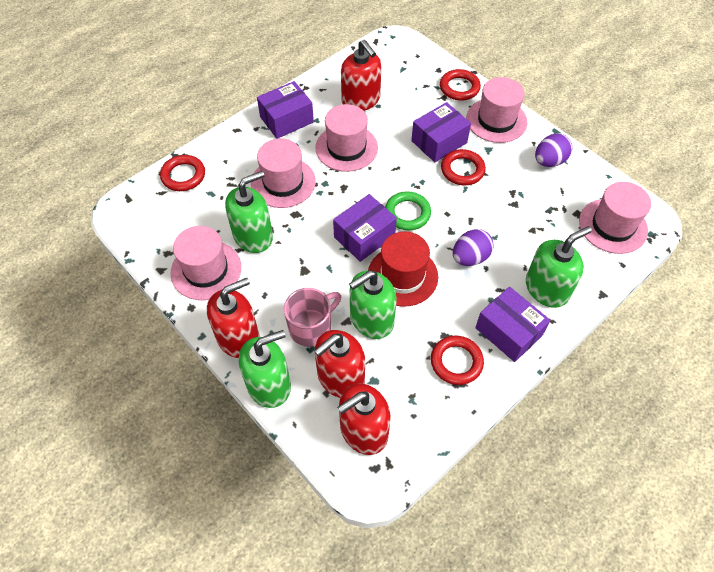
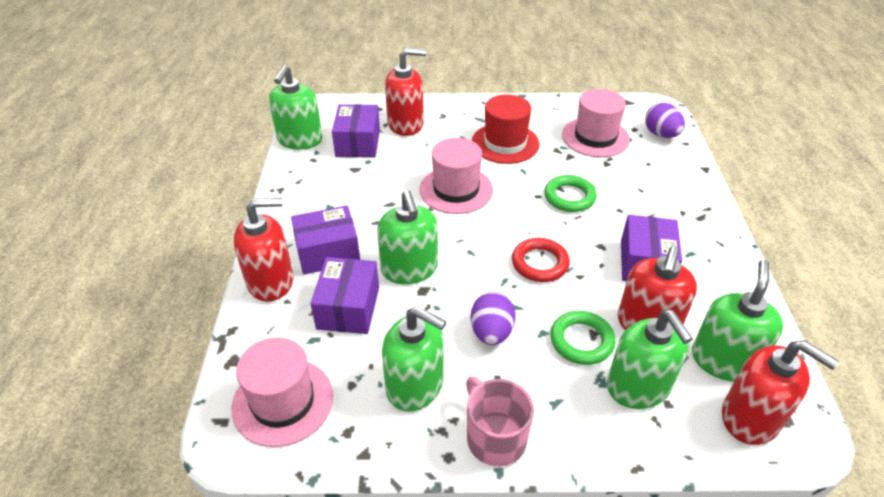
green ring: 1 -> 2
green soap dispenser: 4 -> 5
pink hat: 5 -> 3
red ring: 4 -> 1

